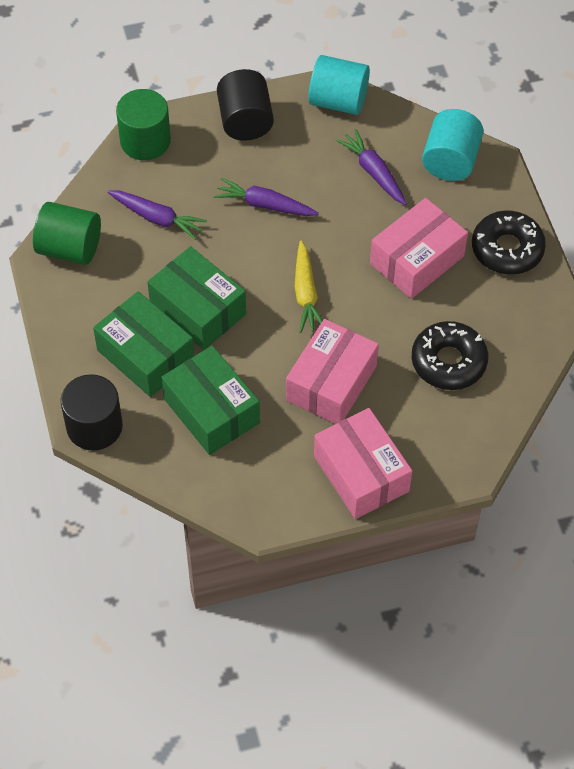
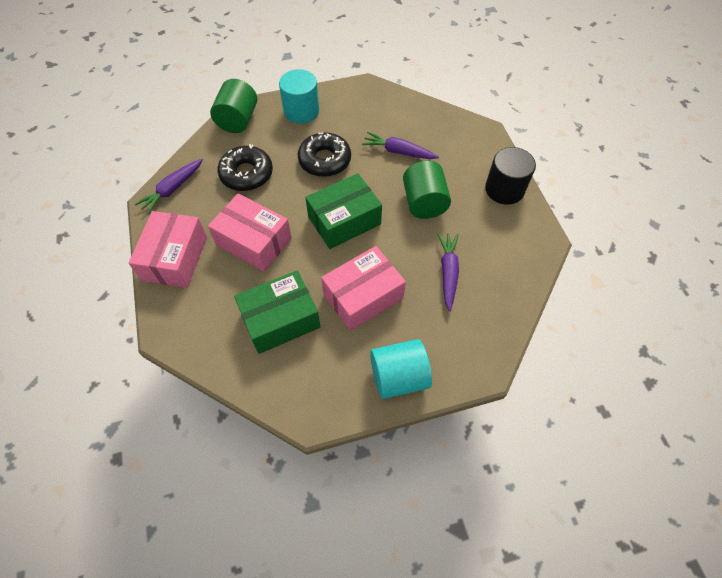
black cylinder: 2 -> 1
green box: 3 -> 2
yellow carrot: 1 -> 0

